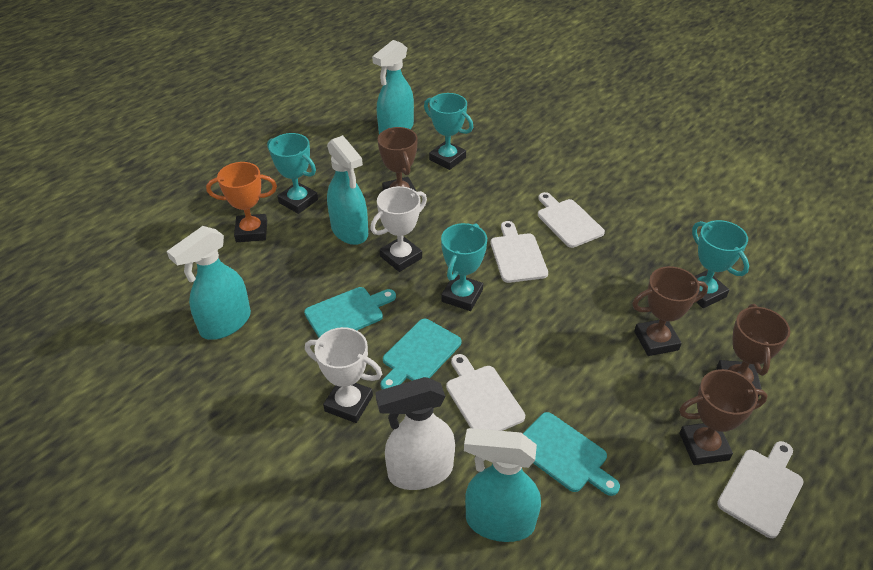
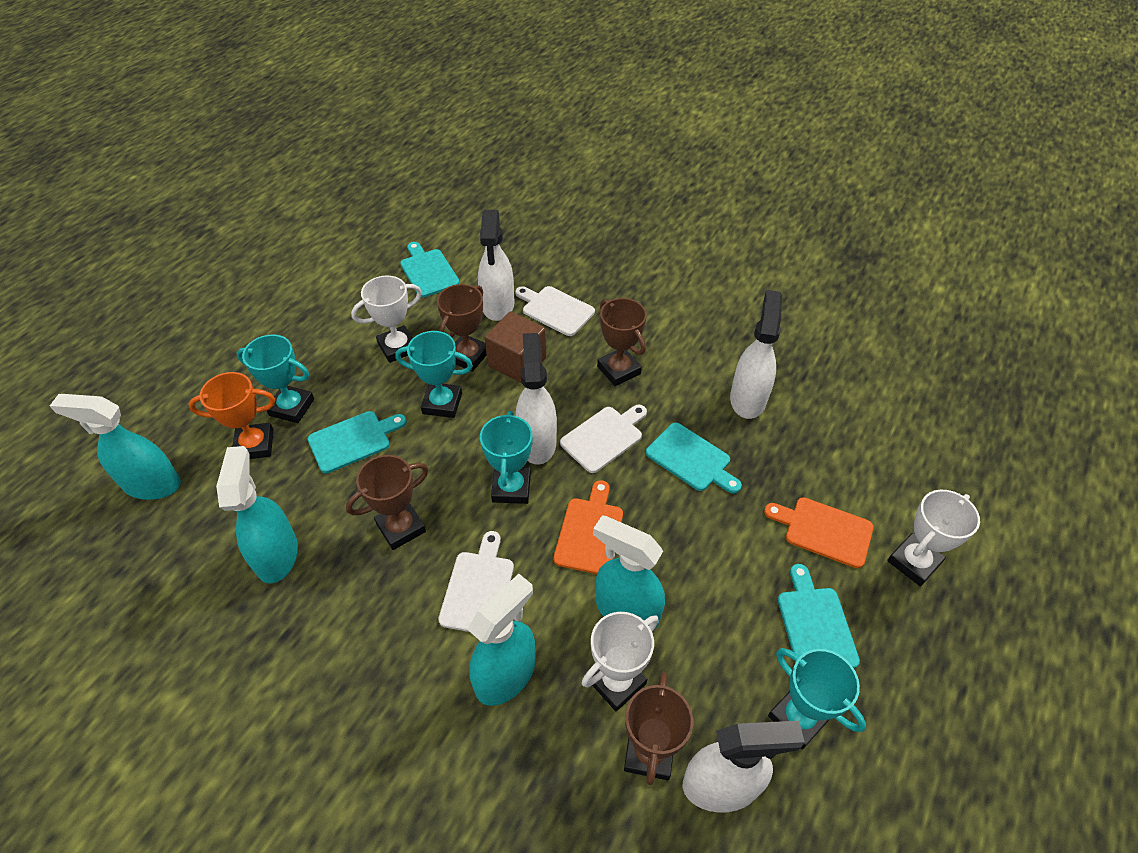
brown cube: 0 -> 1
orange cutting board: 0 -> 2
turquoise cutting board: 3 -> 4
white cutting board: 4 -> 3
white spray bottle: 1 -> 4
white trophy: 2 -> 3

